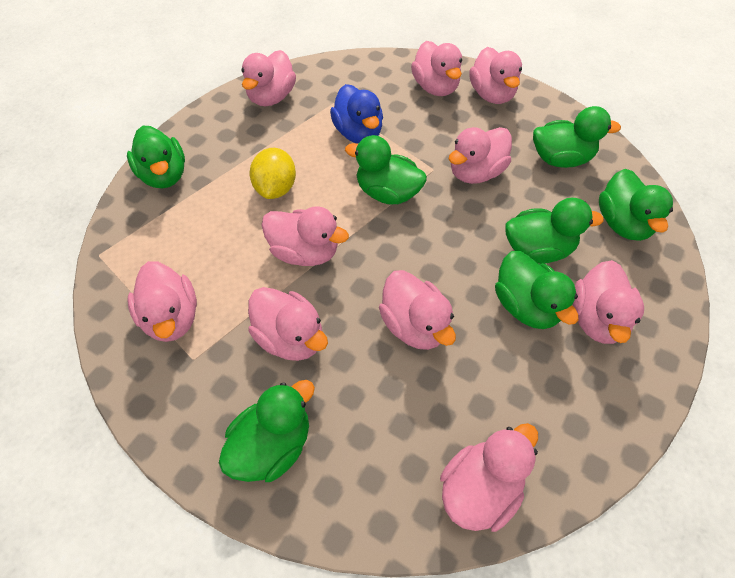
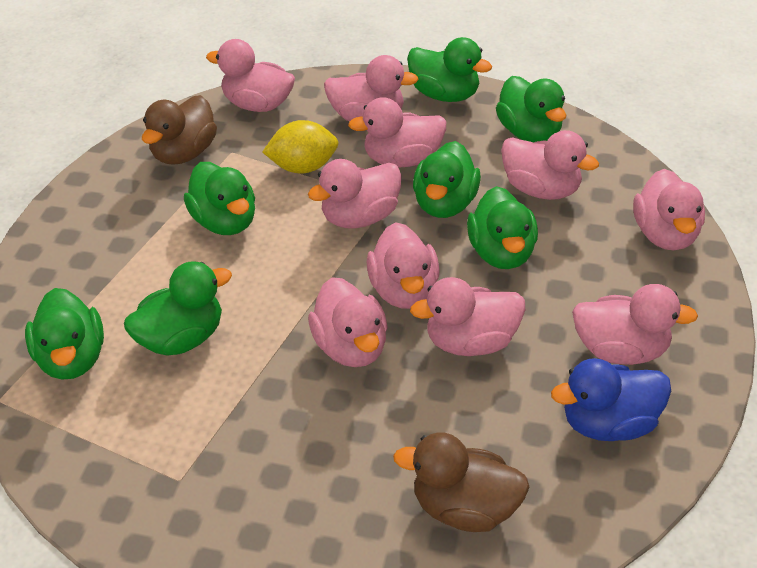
brown duck: 0 -> 2

